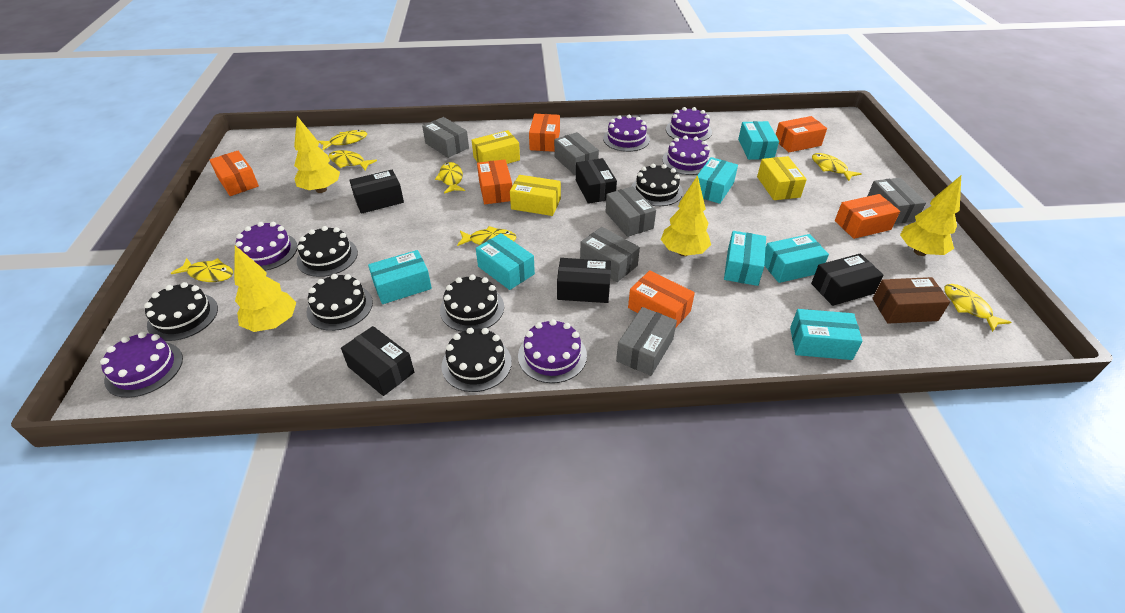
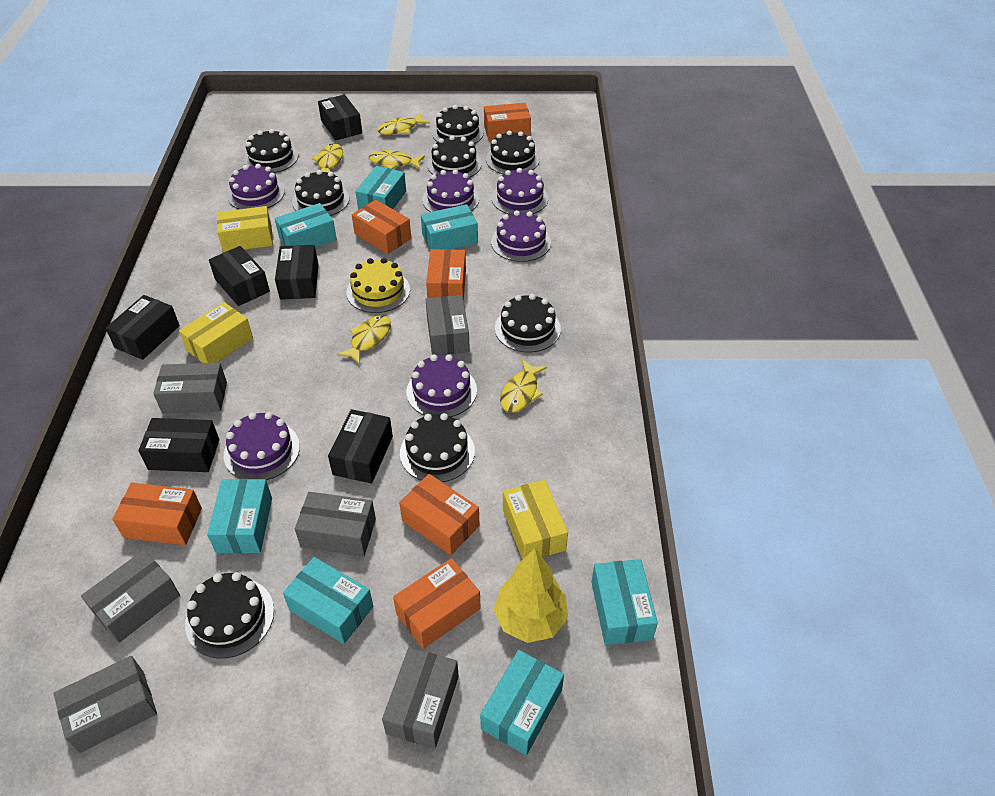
black box: 5 -> 6
black cake: 6 -> 8
brown box: 1 -> 0
yellow cake: 0 -> 1
yellow fish: 7 -> 5
yellow tree: 4 -> 1

